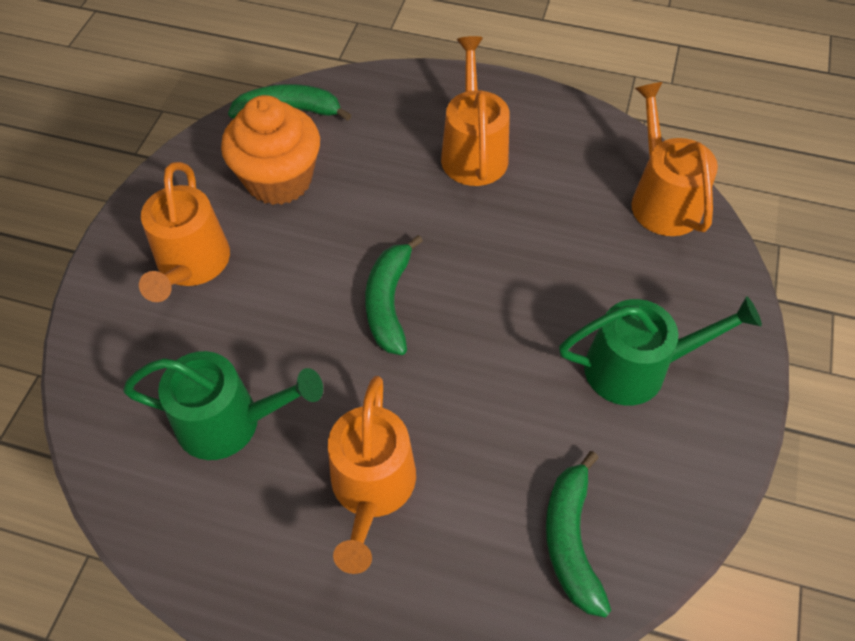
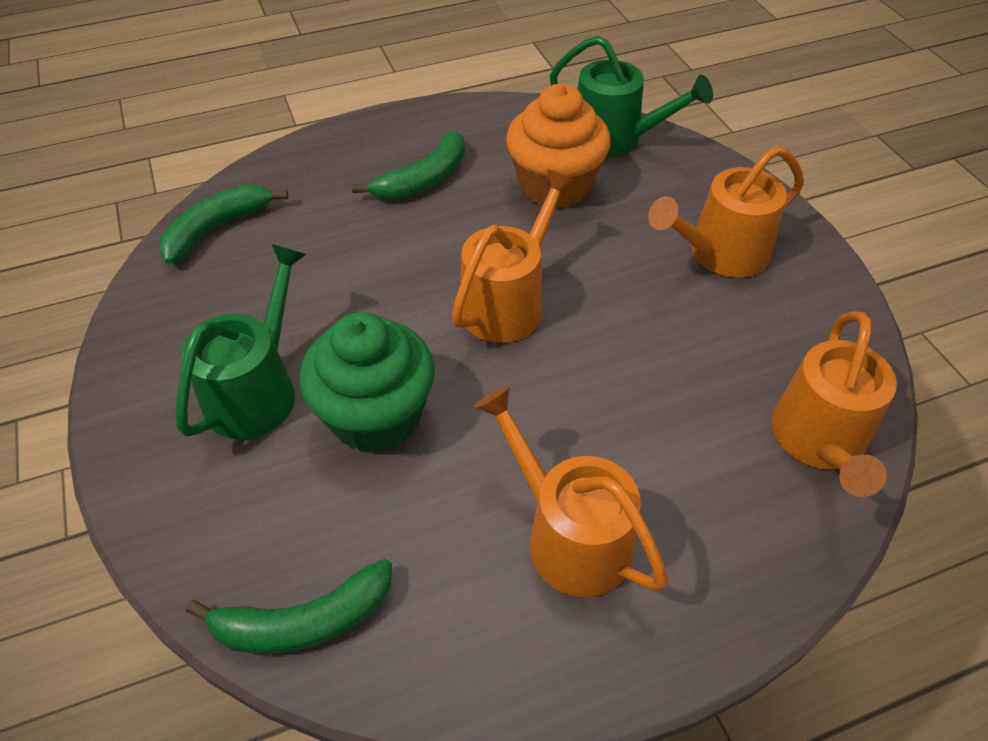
green cupcake: 0 -> 1

